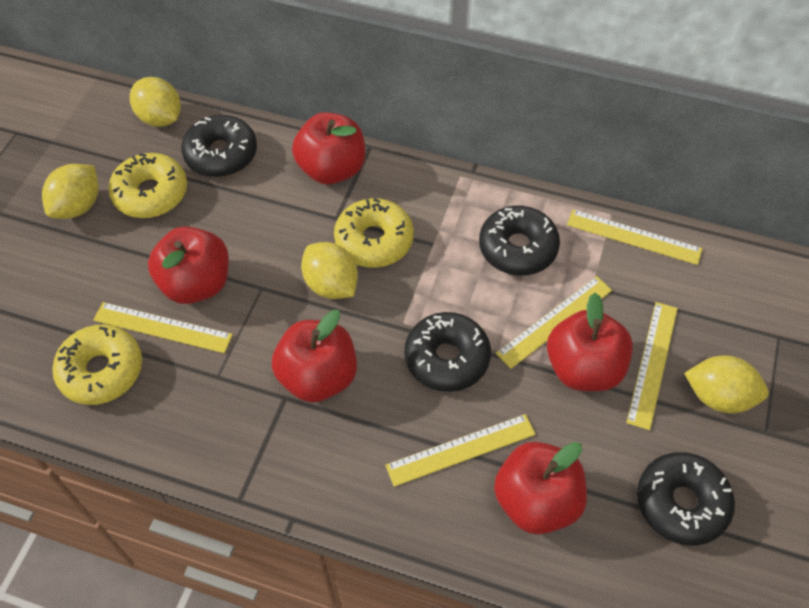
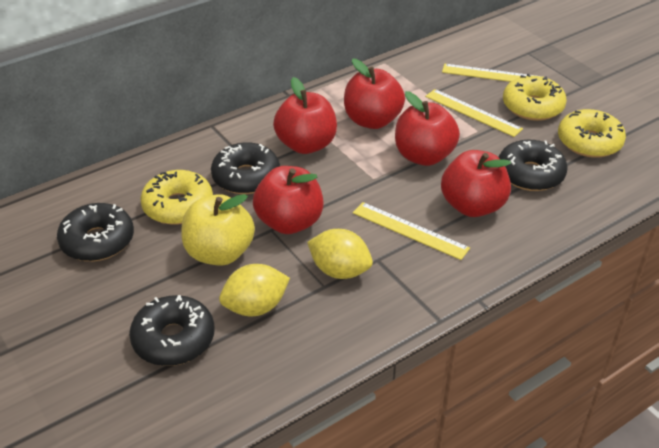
yellow apple: 0 -> 1
yellow lemon: 4 -> 2
yellow ruler: 5 -> 3

